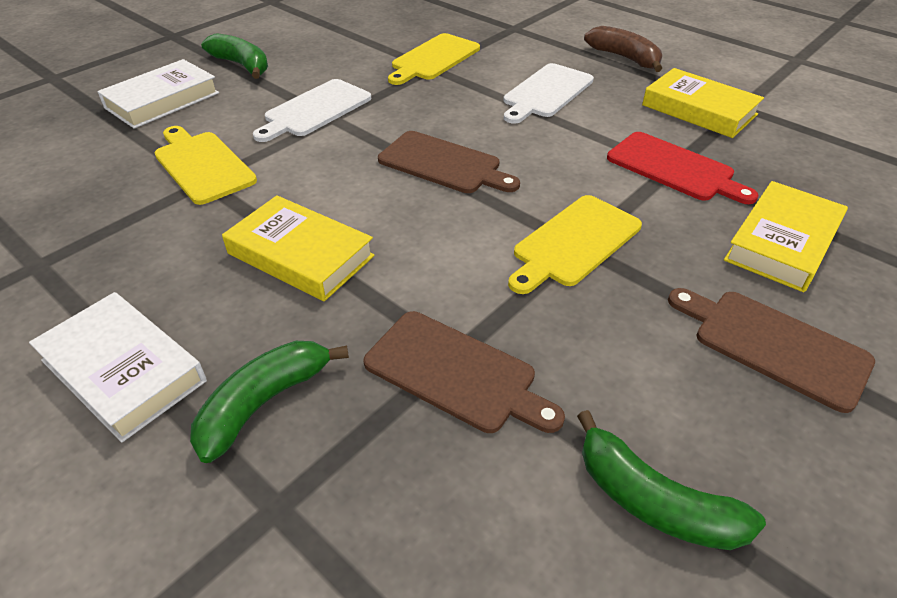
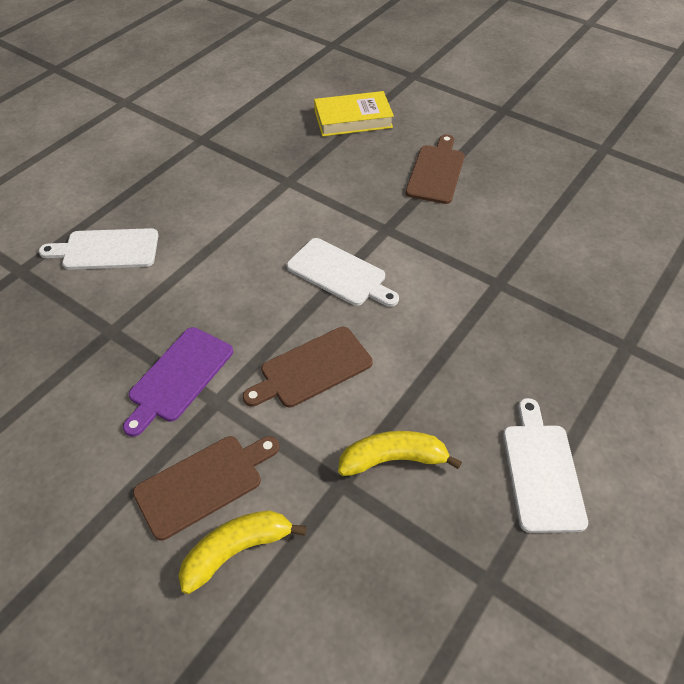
brown banana: 1 -> 0
green banana: 3 -> 0
purple cutting board: 0 -> 1
red cutting board: 1 -> 0
white book: 2 -> 0
white cutting board: 2 -> 3
yellow banana: 0 -> 2
yellow book: 3 -> 1
yellow cutting board: 3 -> 0

